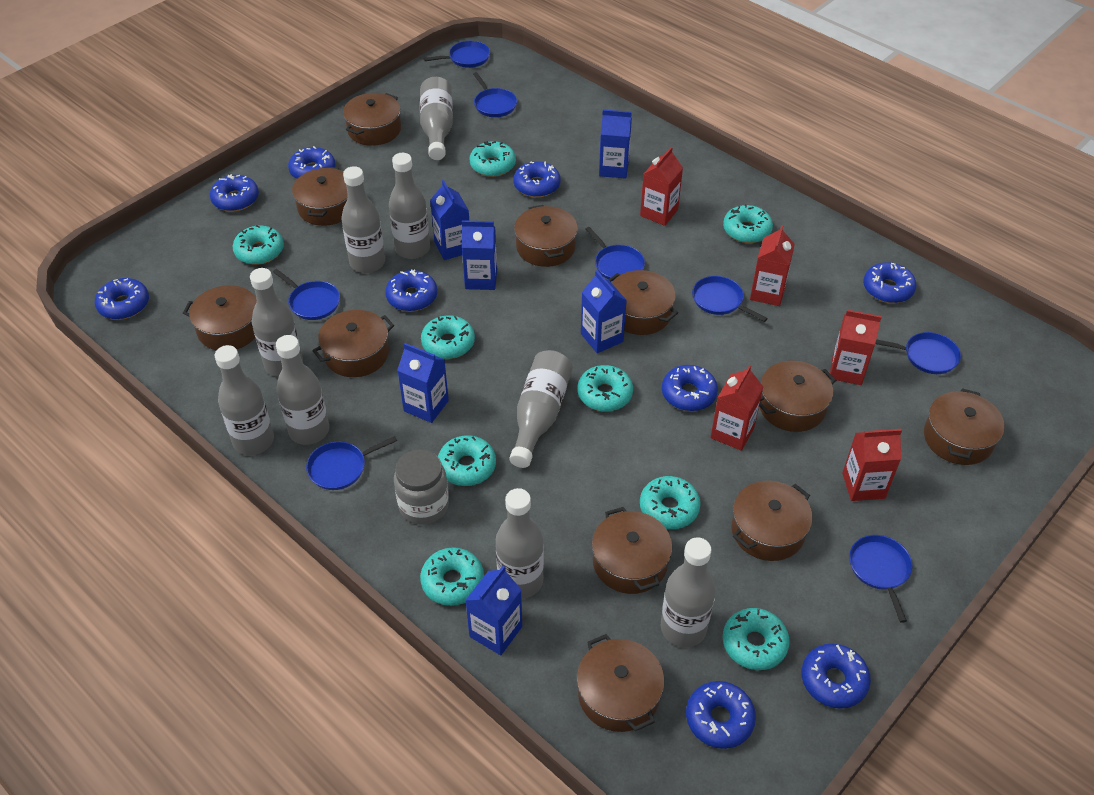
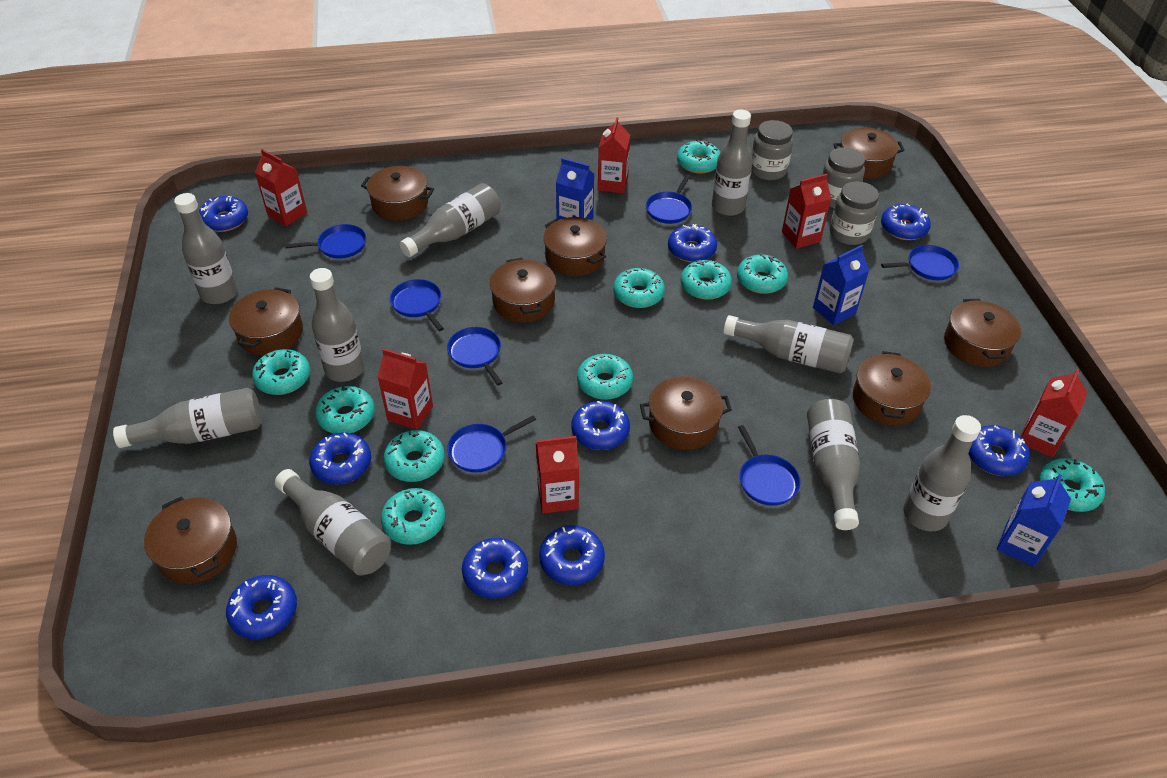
blue carton: 6 -> 3
blue pan: 8 -> 7
brown pot: 11 -> 9
grey jar: 1 -> 3
red carton: 5 -> 6
turquoise donut: 9 -> 10

